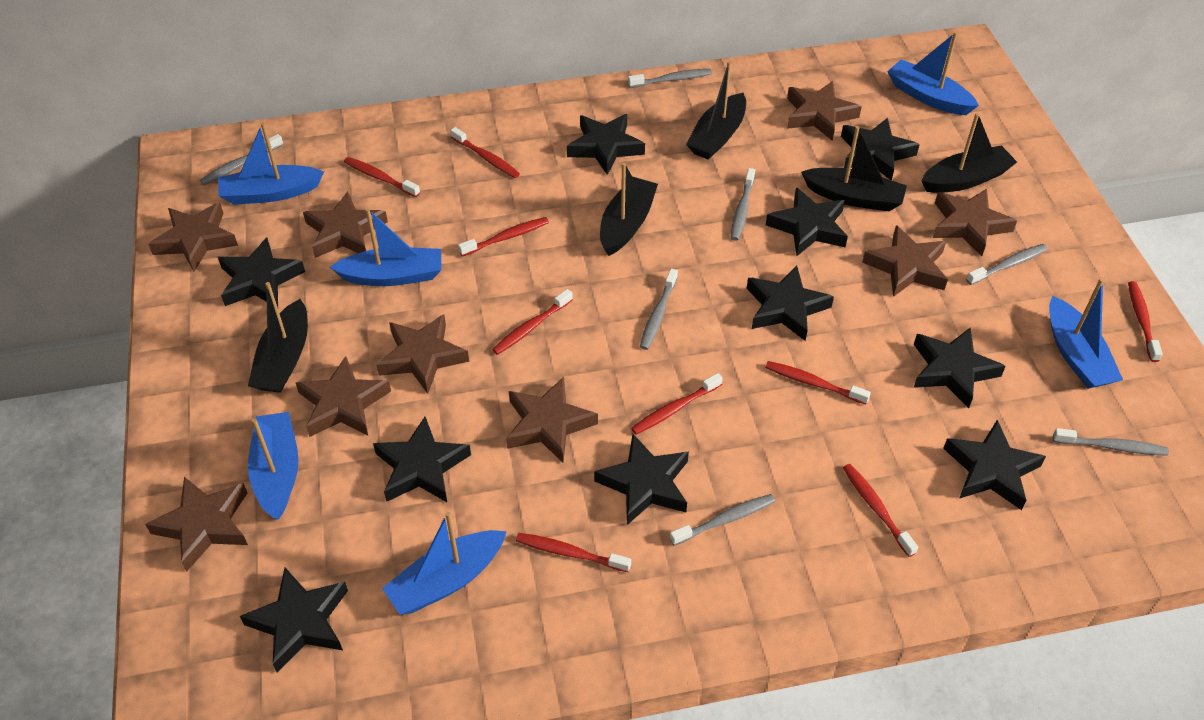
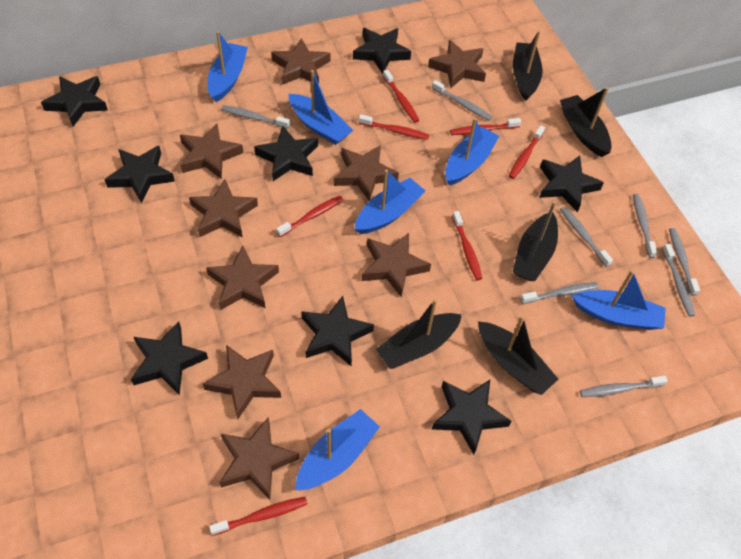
black star: 10 -> 8
grey toothbrush: 7 -> 8
red toothbrush: 9 -> 7

